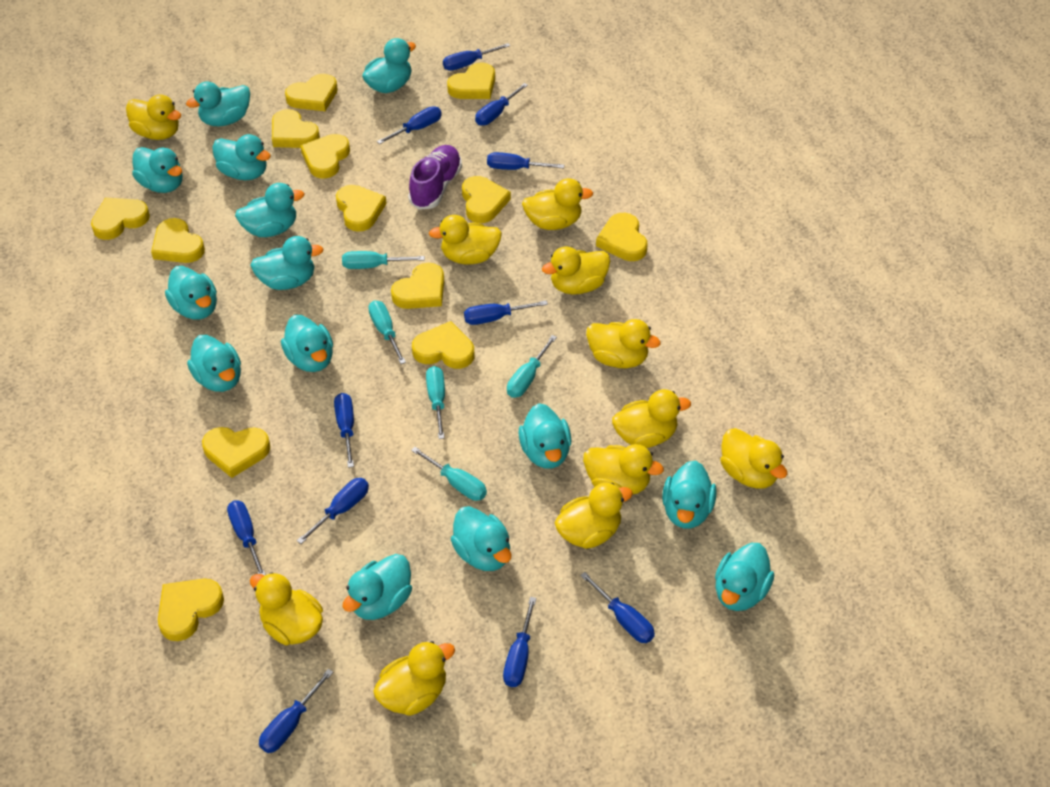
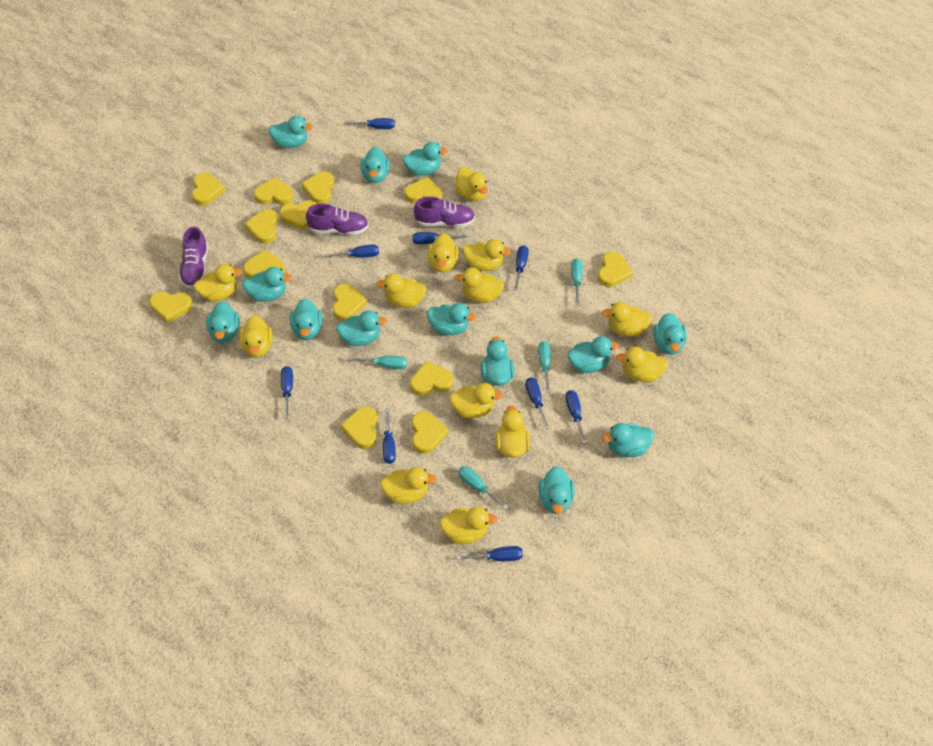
blue screwdriver: 11 -> 9
purple shoe: 1 -> 3
turquoise duck: 14 -> 13
turquoise screwdriver: 5 -> 4
yellow duck: 11 -> 13

